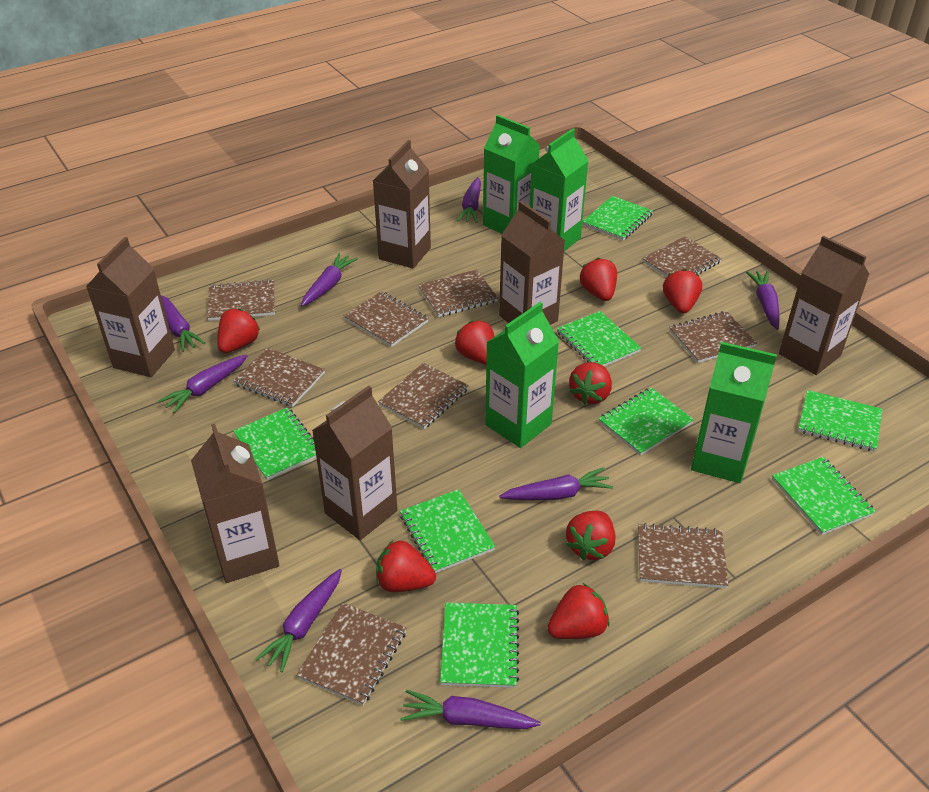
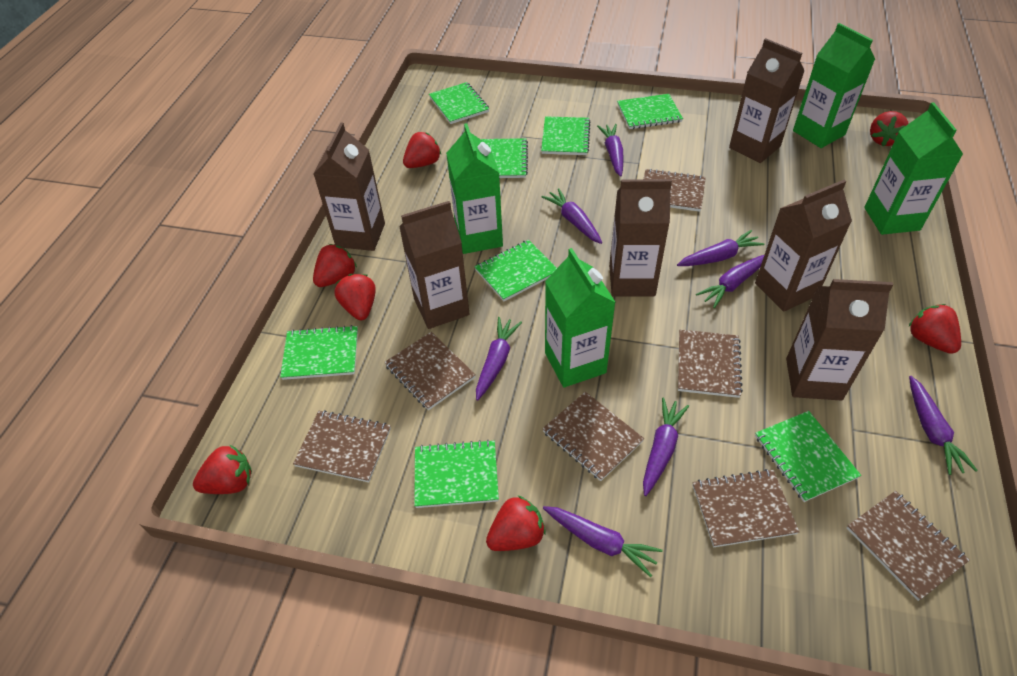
brown notebook: 9 -> 7
red strawberry: 8 -> 7

